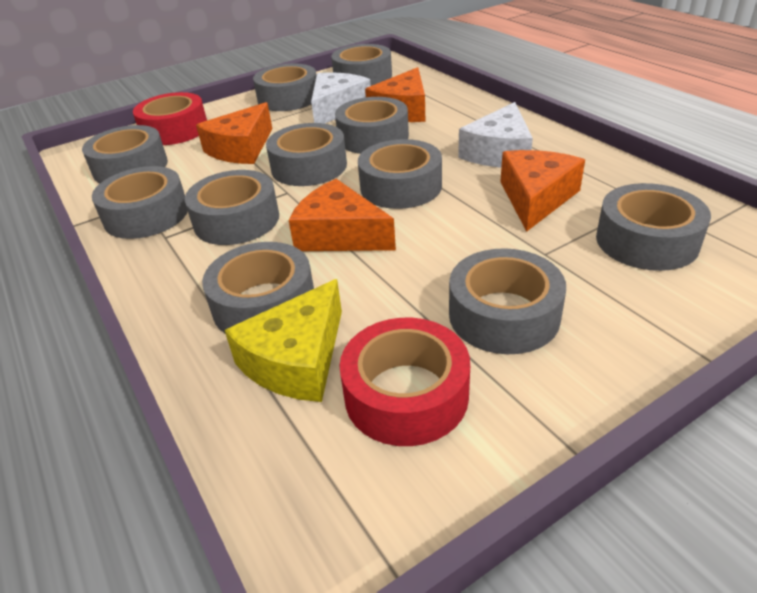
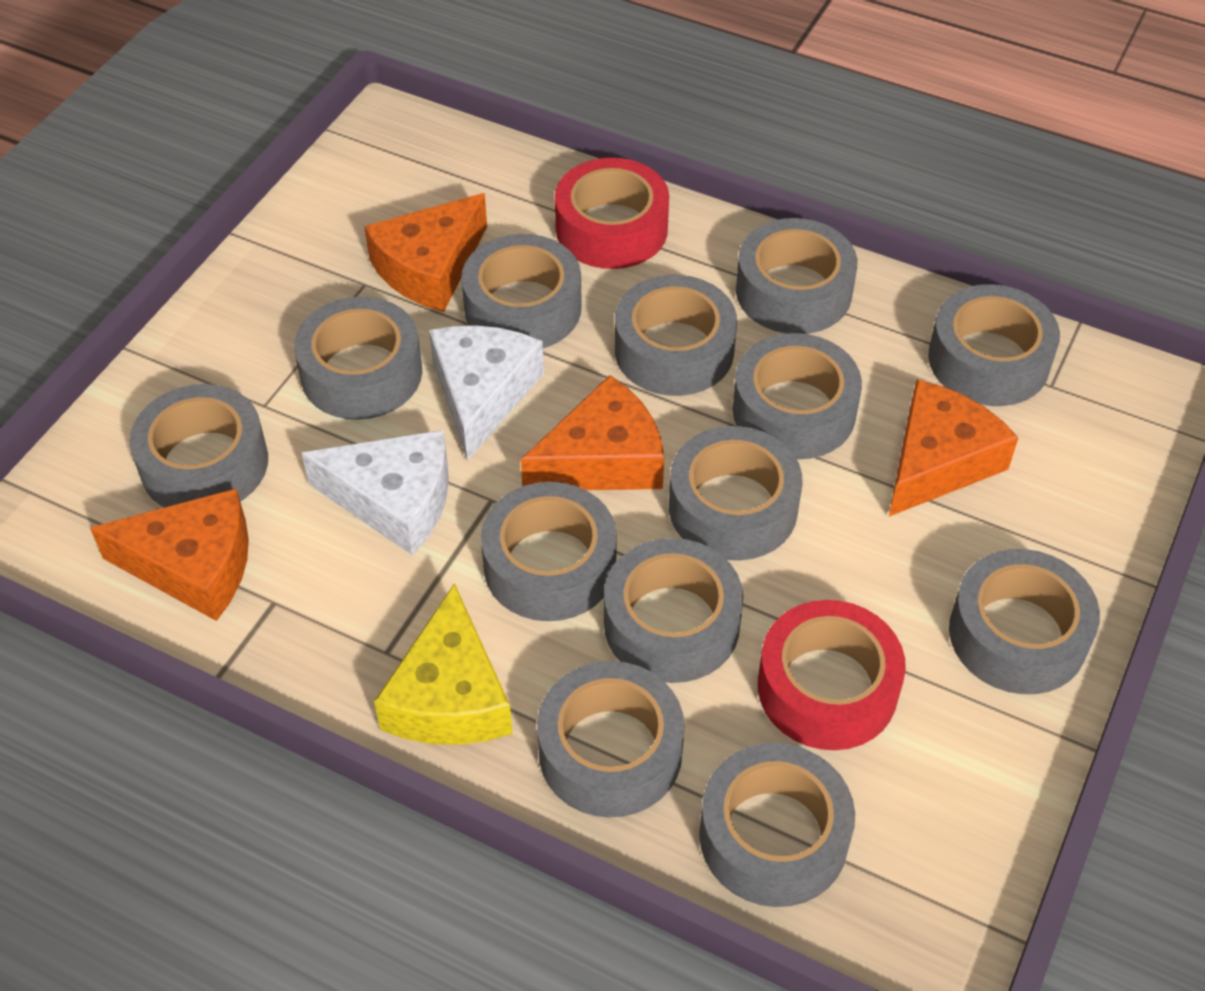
grey tape: 11 -> 13

